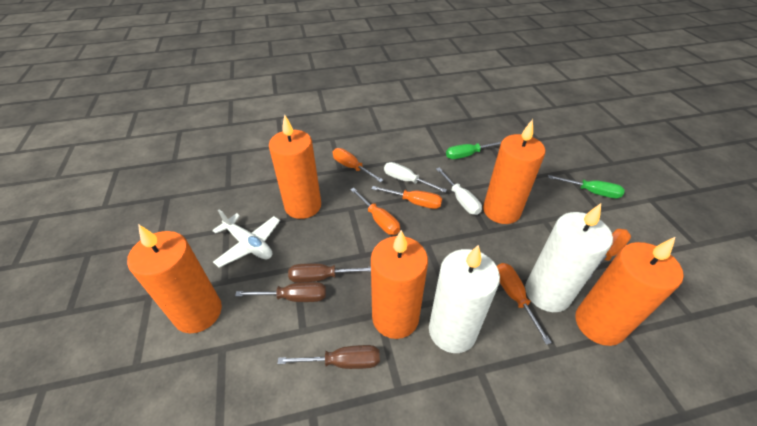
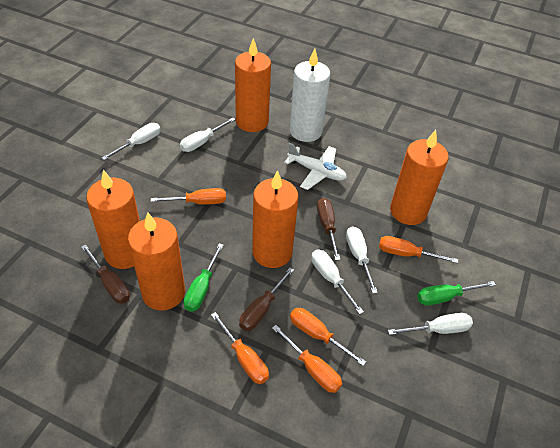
white candle: 2 -> 1
white screwdriver: 2 -> 5

